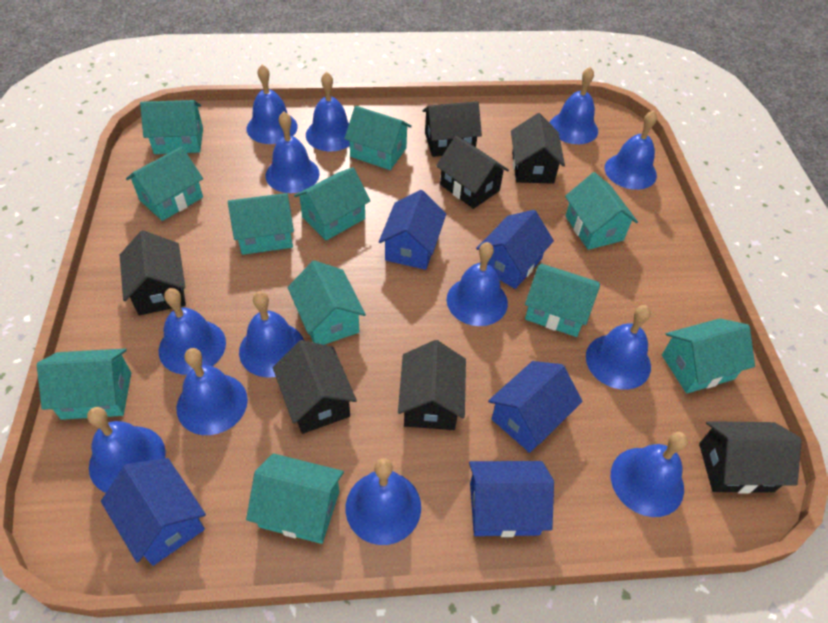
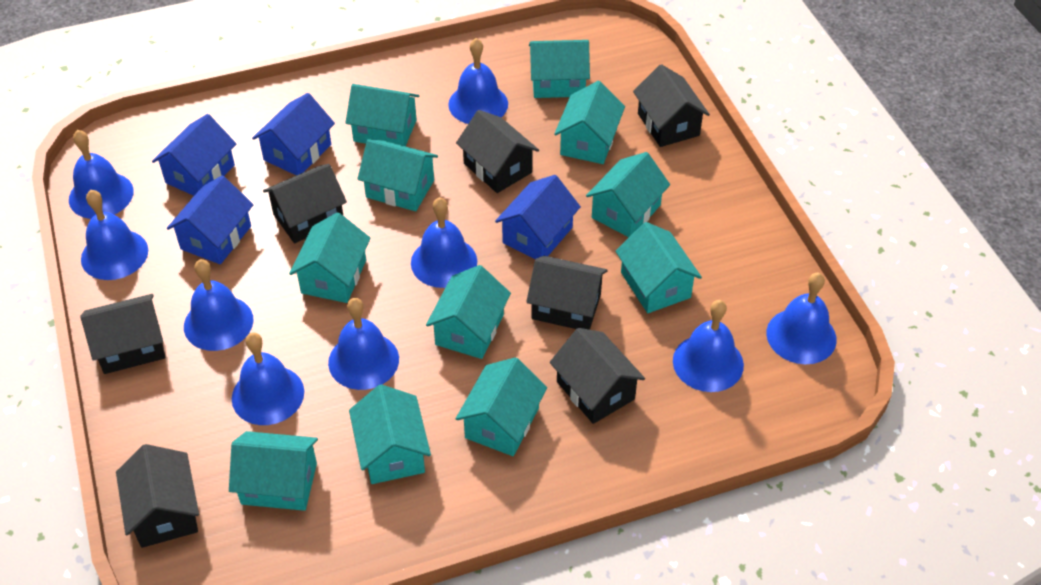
blue bell: 13 -> 9
blue house: 5 -> 4

